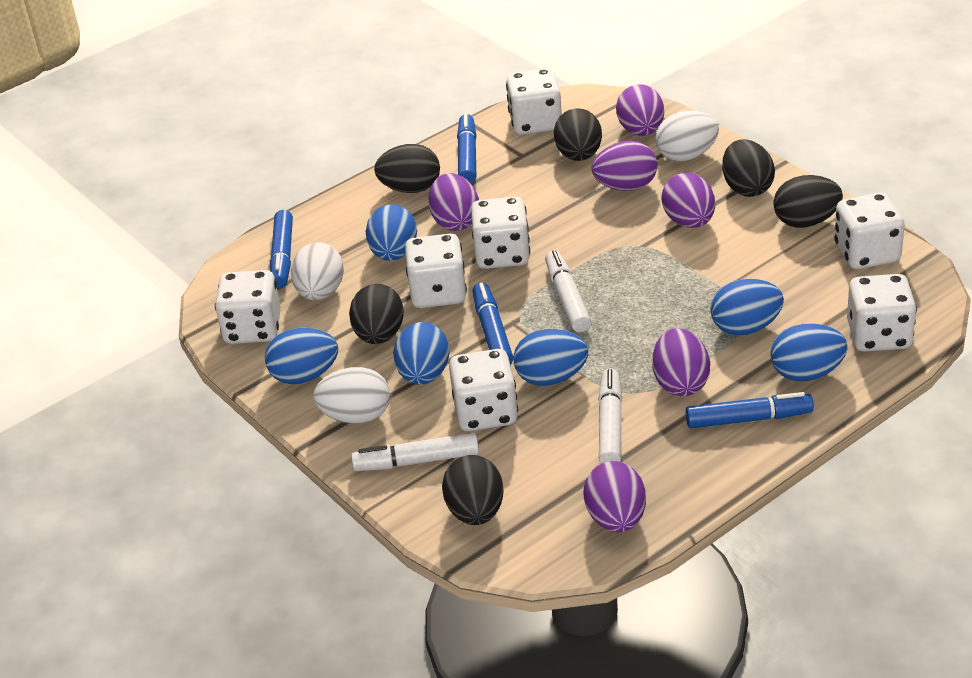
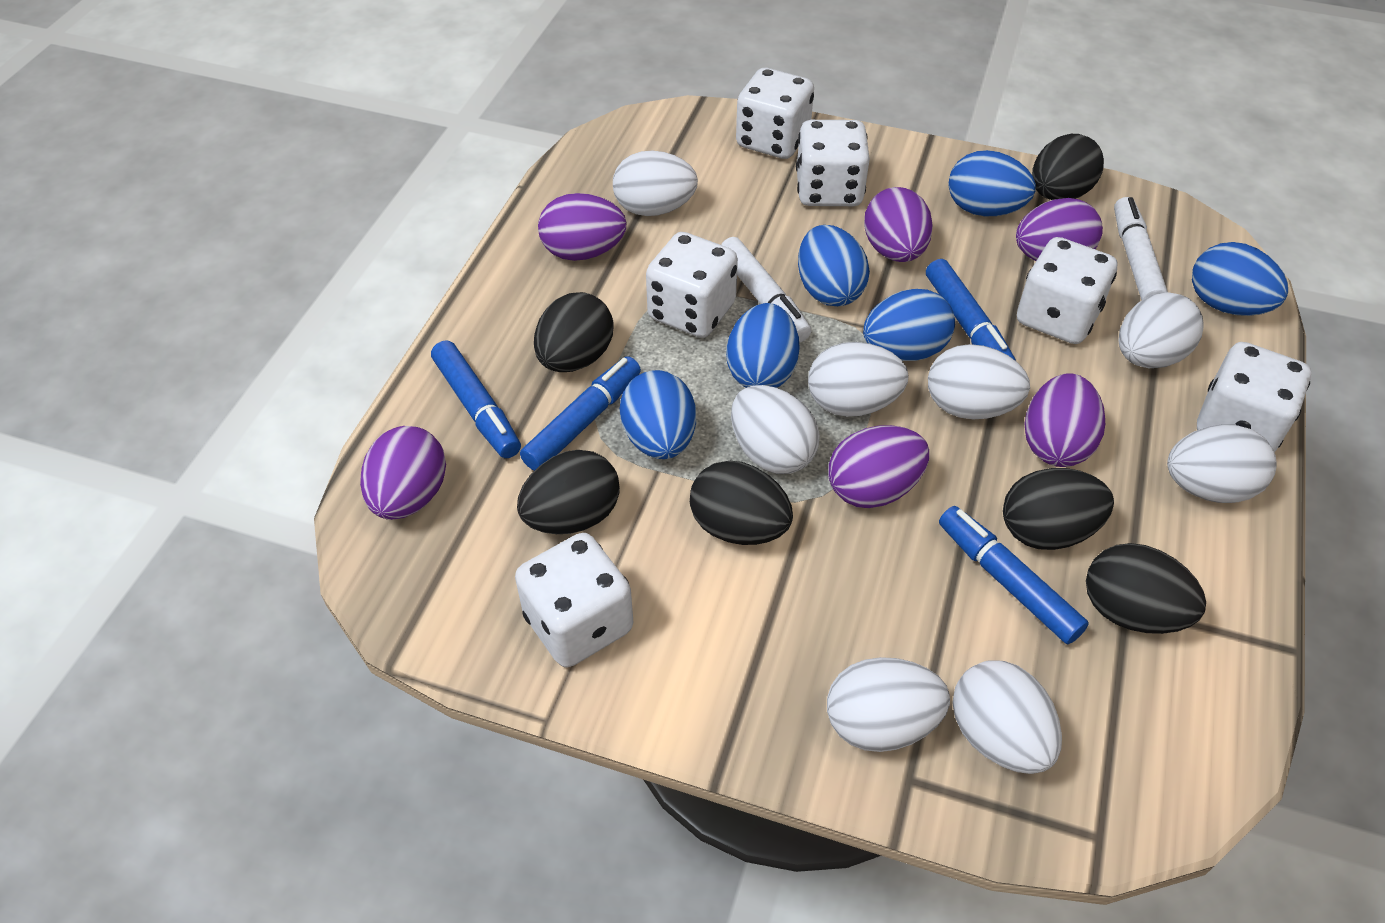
white dice: 7 -> 6
white egg: 3 -> 8
white marker: 3 -> 2

